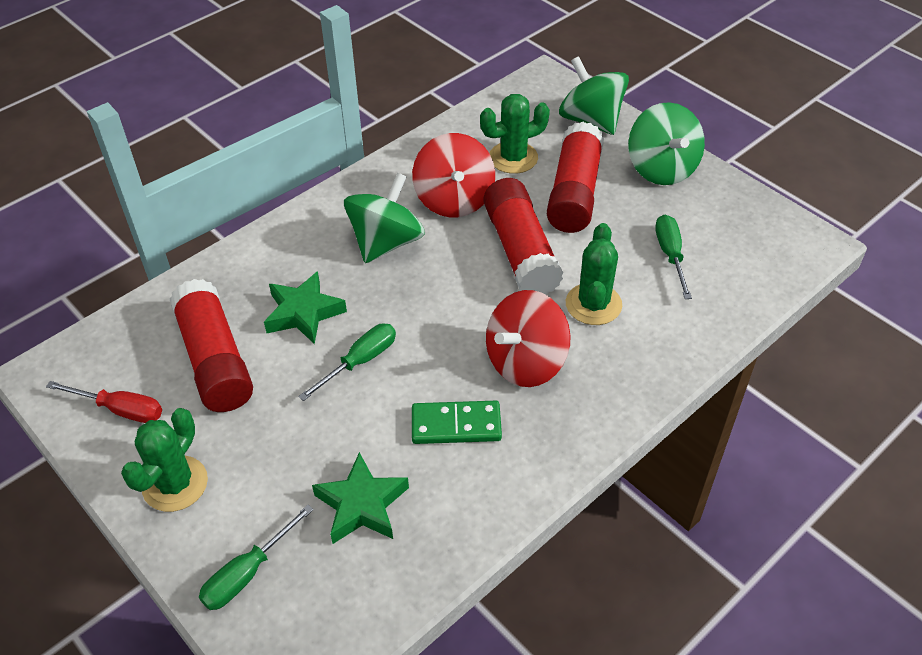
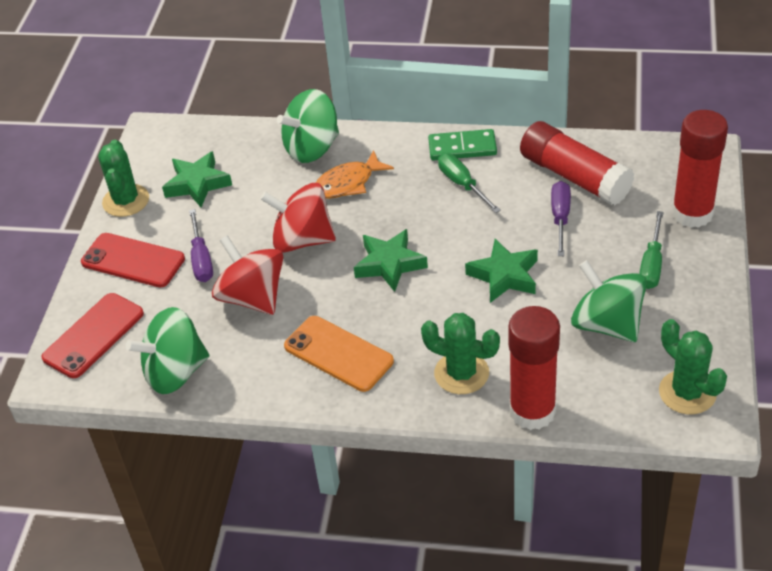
green screwdriver: 3 -> 2
green star: 2 -> 3
orange fish: 0 -> 1
orange phone: 0 -> 1
purple screwdriver: 0 -> 2
red phone: 0 -> 2
red screwdriver: 1 -> 0

